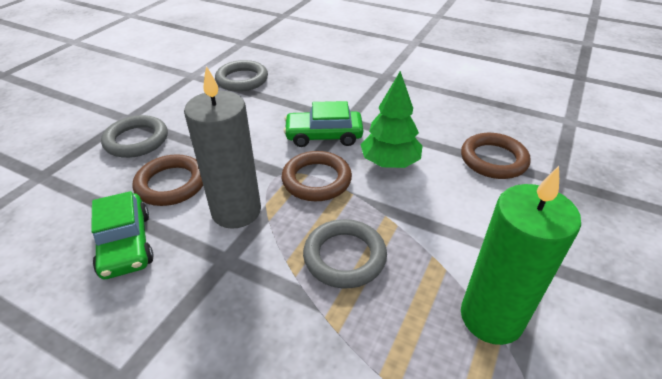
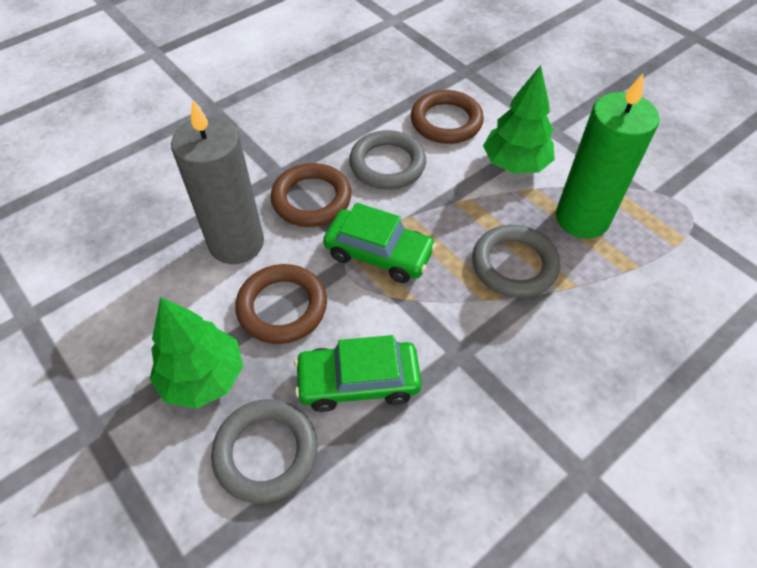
green tree: 1 -> 2

